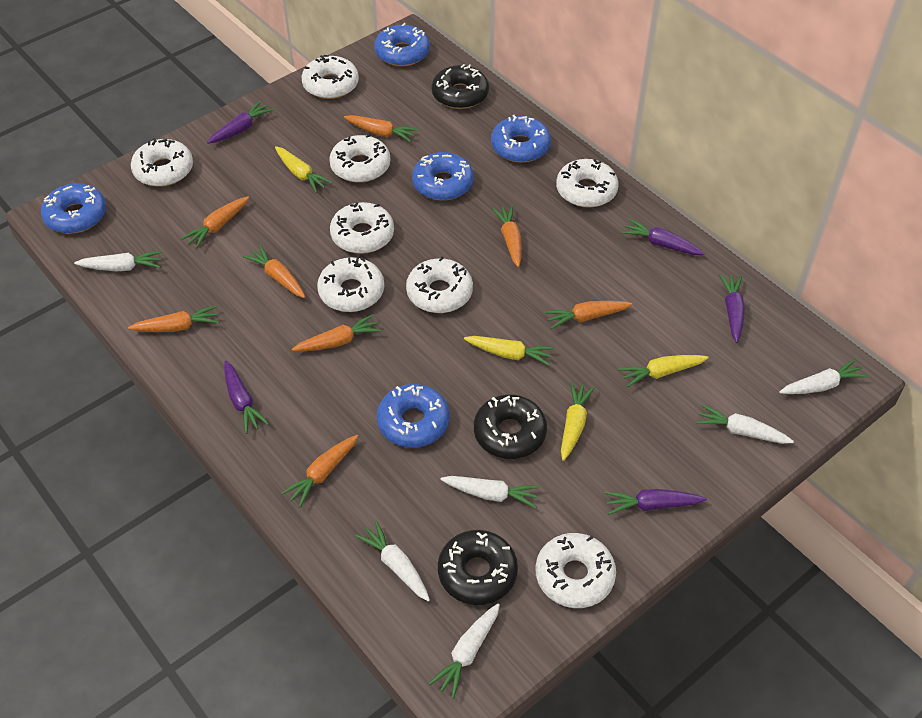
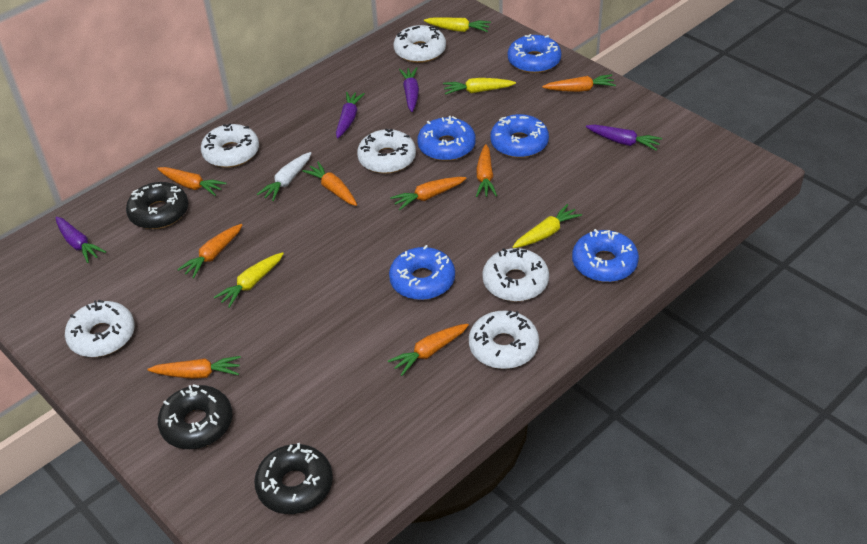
purple carrot: 5 -> 4
white carrot: 6 -> 1
white donut: 8 -> 6

